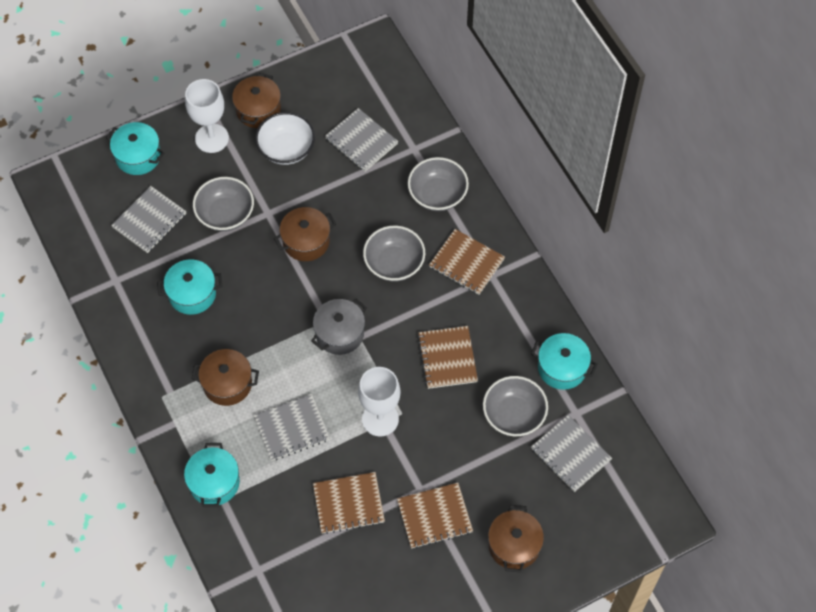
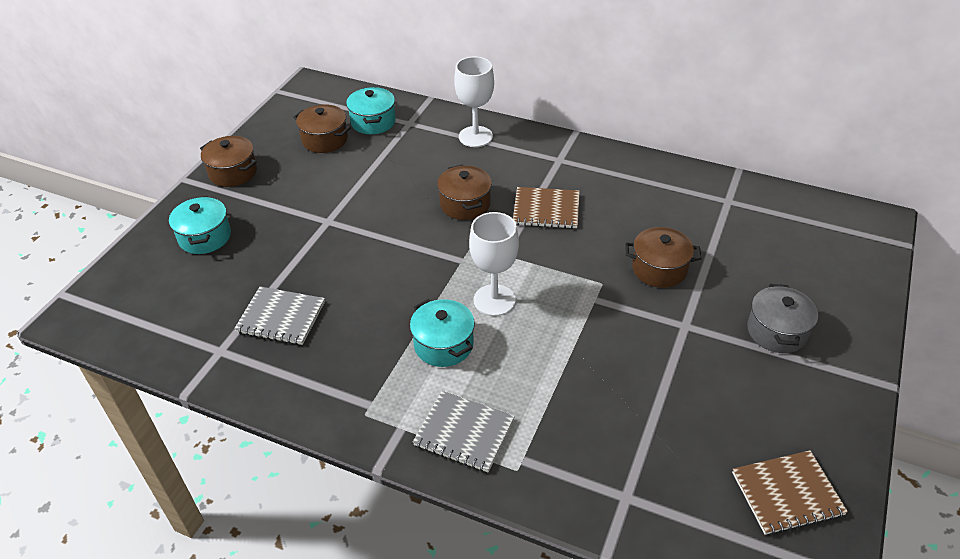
brown notebook: 4 -> 2
grey bowl: 4 -> 0
grey notebook: 4 -> 2
turquoise pot: 4 -> 3
white bowl: 1 -> 0

